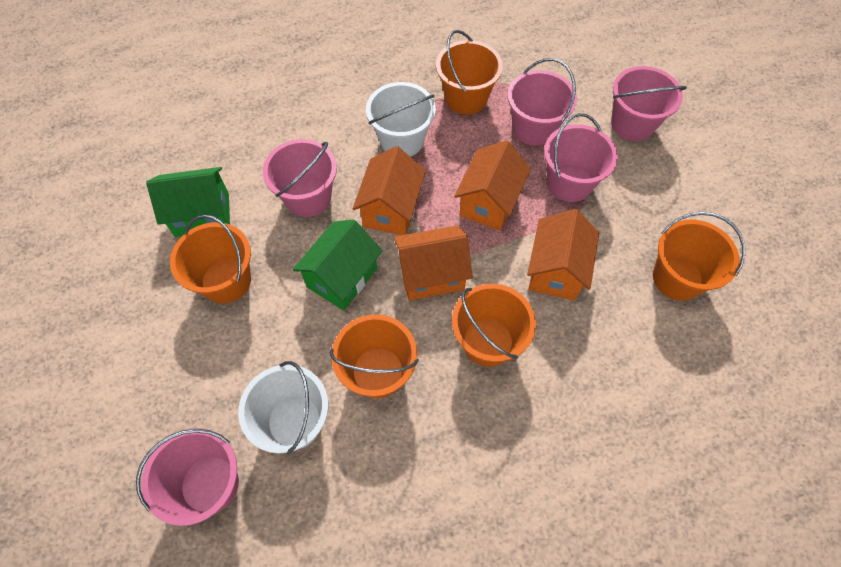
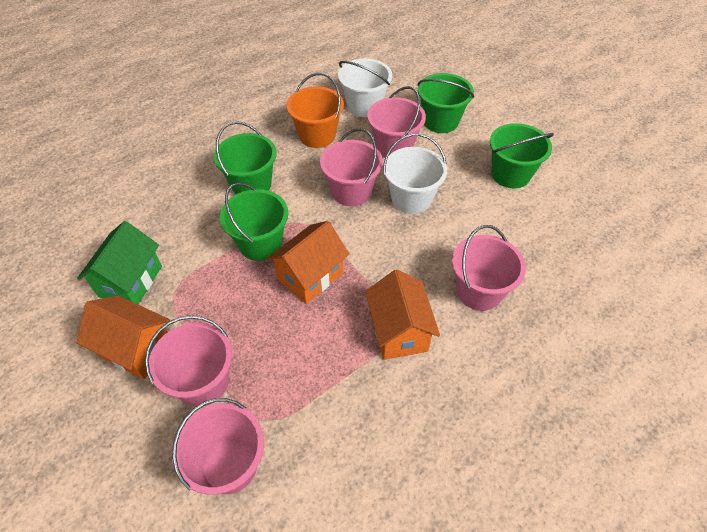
green bucket: 0 -> 4
green house: 2 -> 1
orange bucket: 5 -> 1
orange house: 4 -> 3

